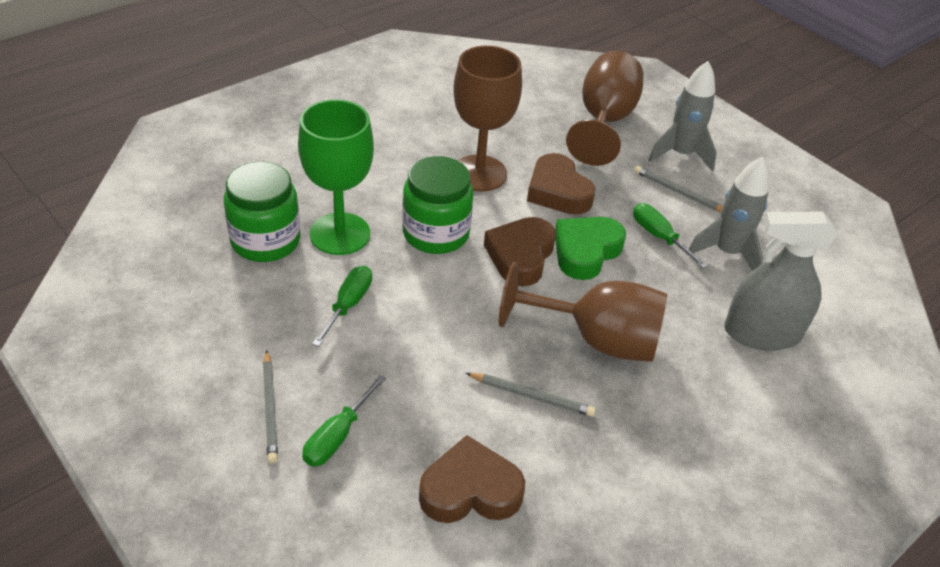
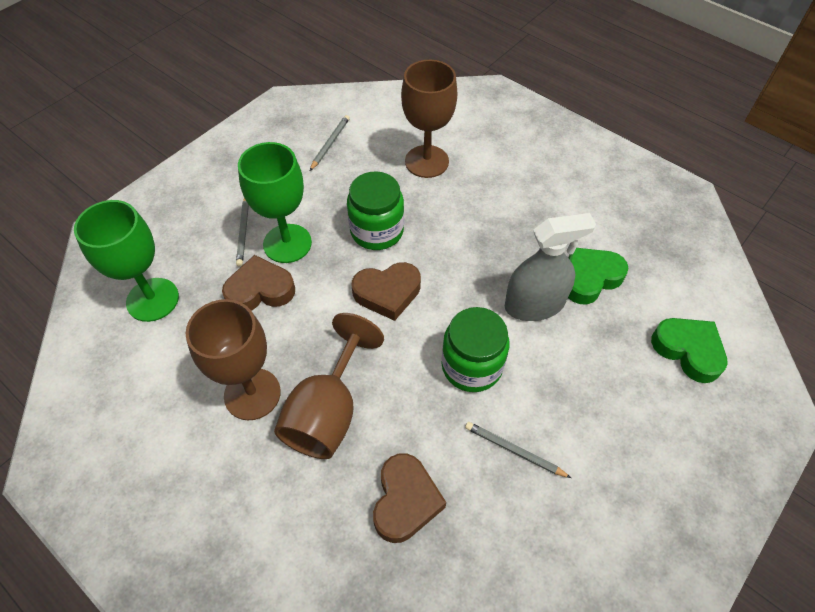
green goblet: 1 -> 2
green heart: 1 -> 2
green screwdriver: 3 -> 0
grey rocket: 2 -> 0

